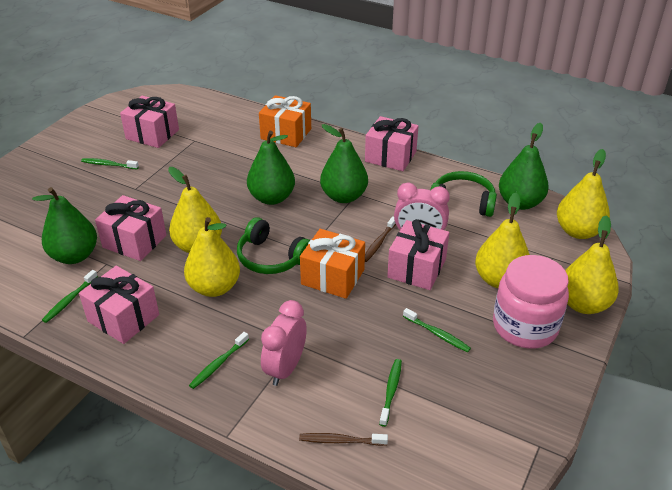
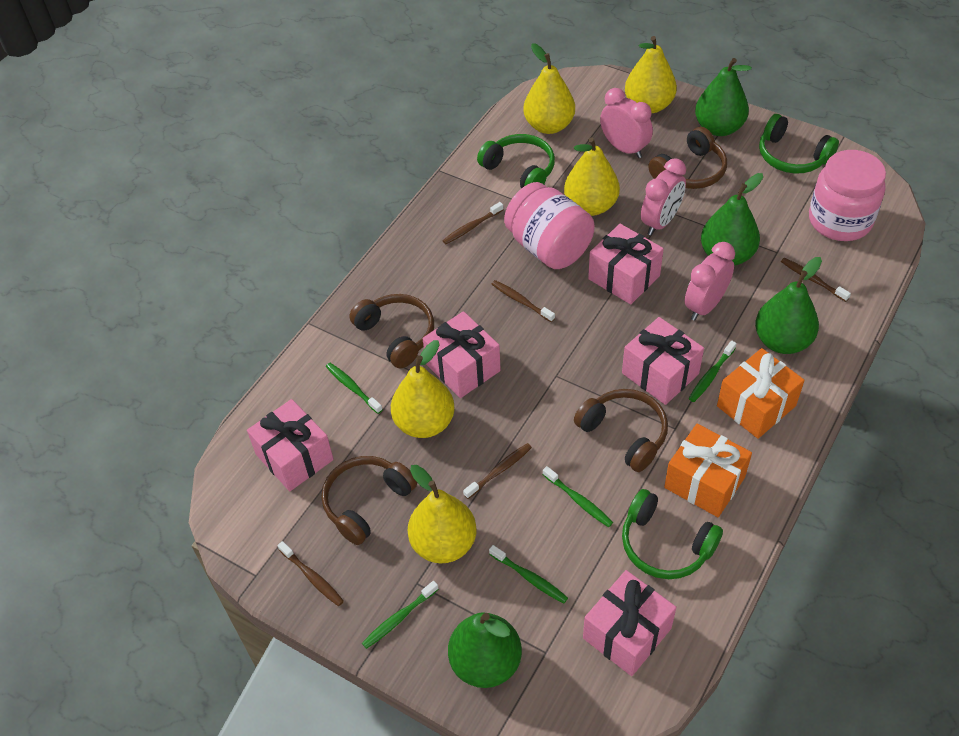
brown headphones: 0 -> 4
brown toothbrush: 2 -> 5
green headphones: 2 -> 3
pink clock: 2 -> 3
pink jar: 1 -> 2

